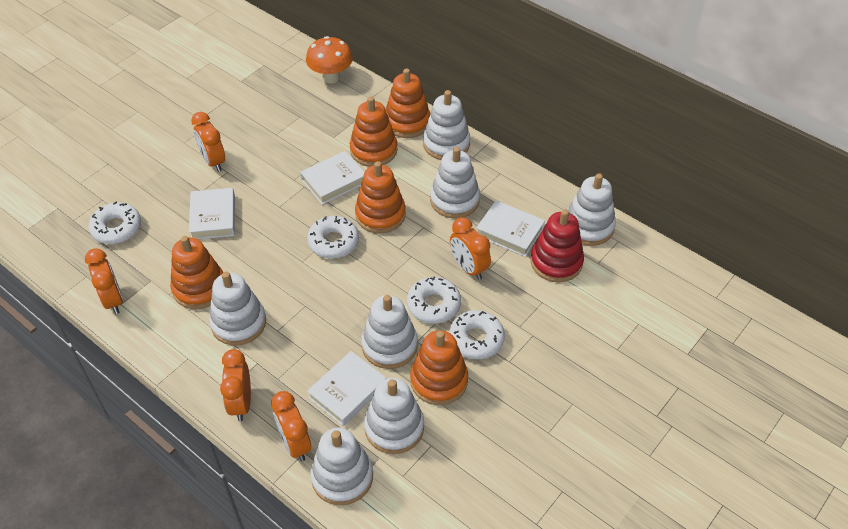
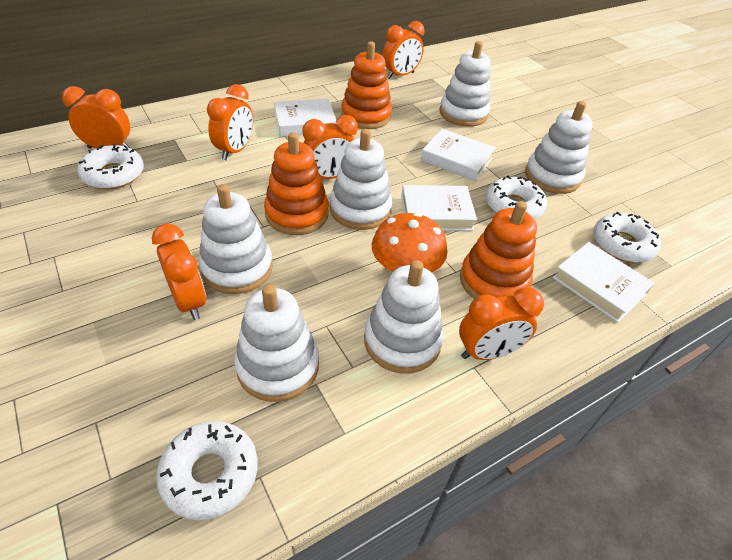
orange clock: 5 -> 6
orange stacking toy: 5 -> 3
red stacking toy: 1 -> 0
white stacking toy: 7 -> 6

